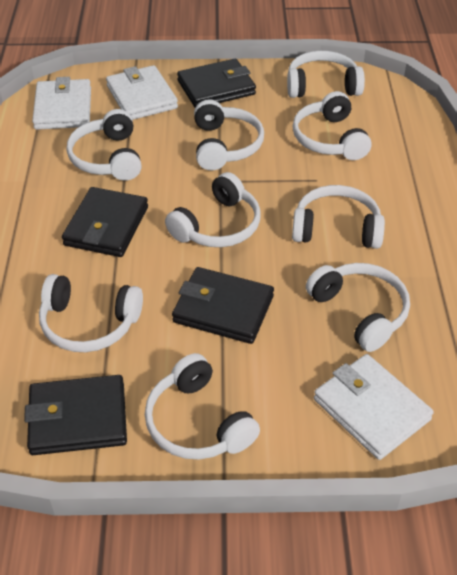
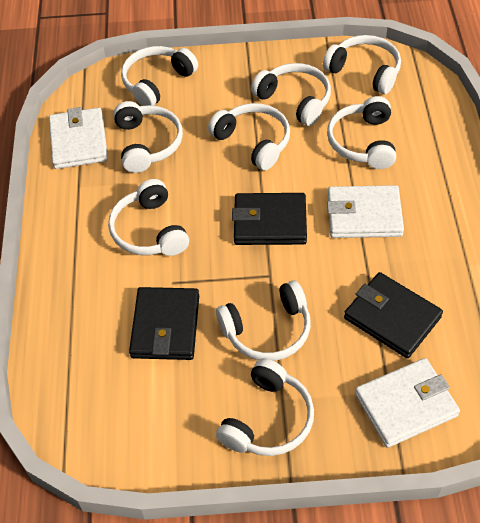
black wallet: 4 -> 3

